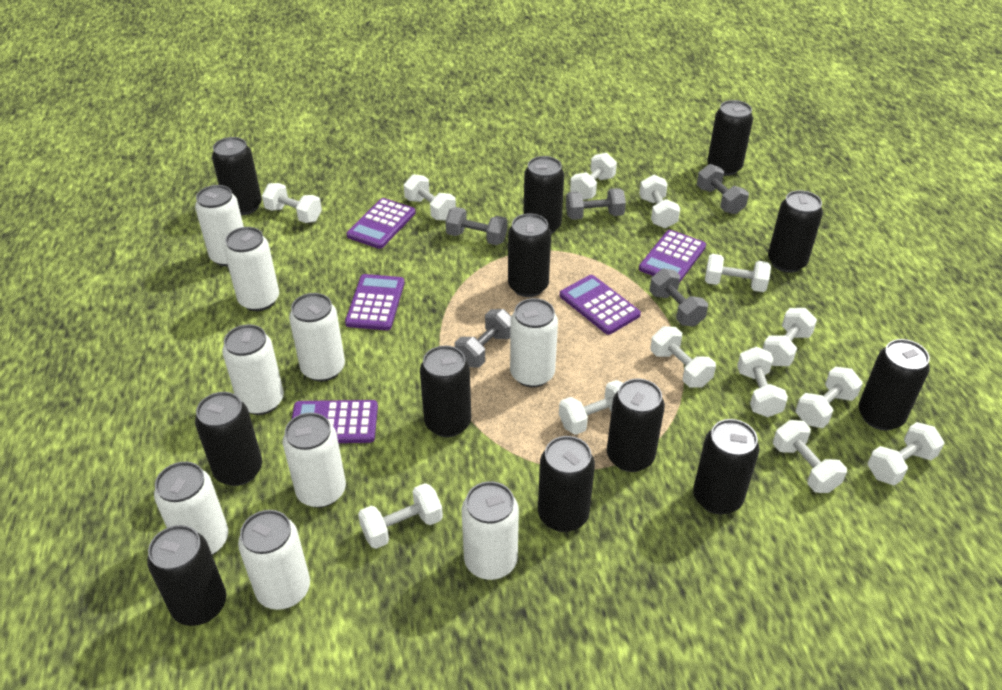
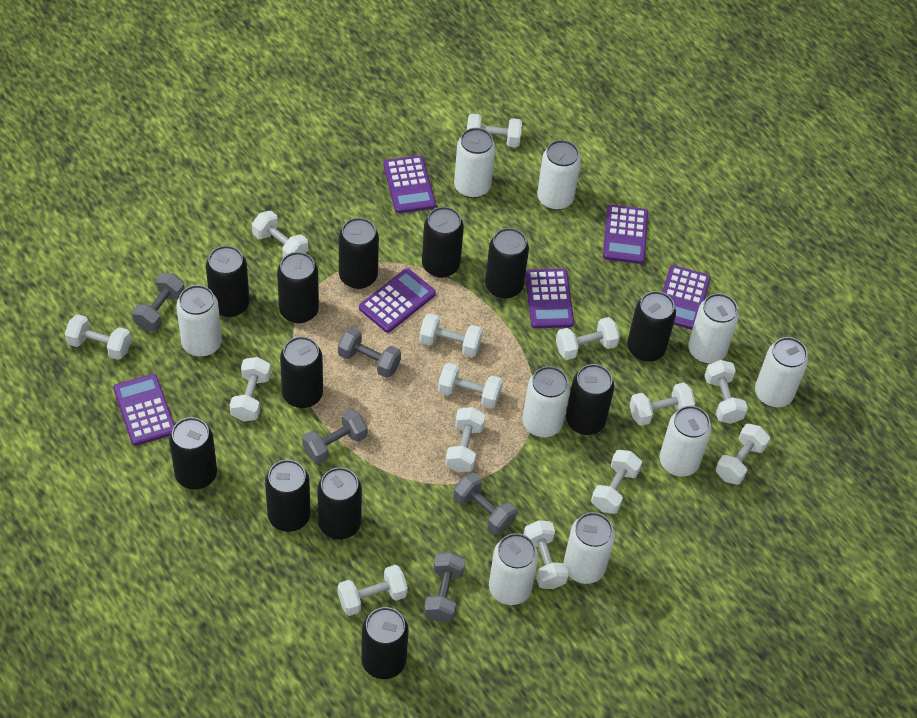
purple calculator: 5 -> 6
white dumbbell: 13 -> 14

